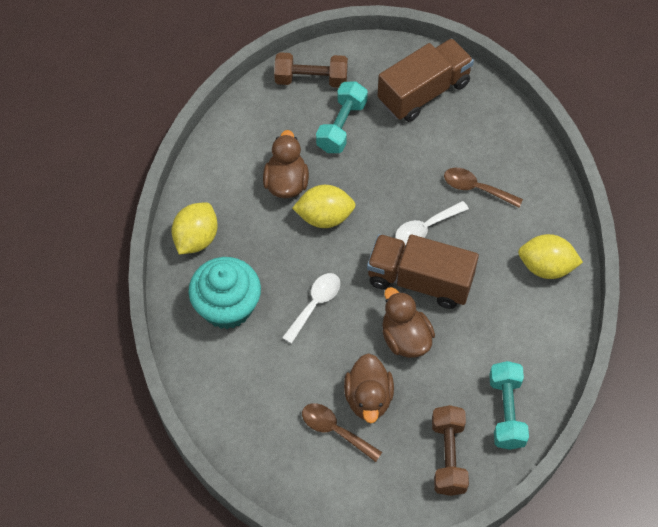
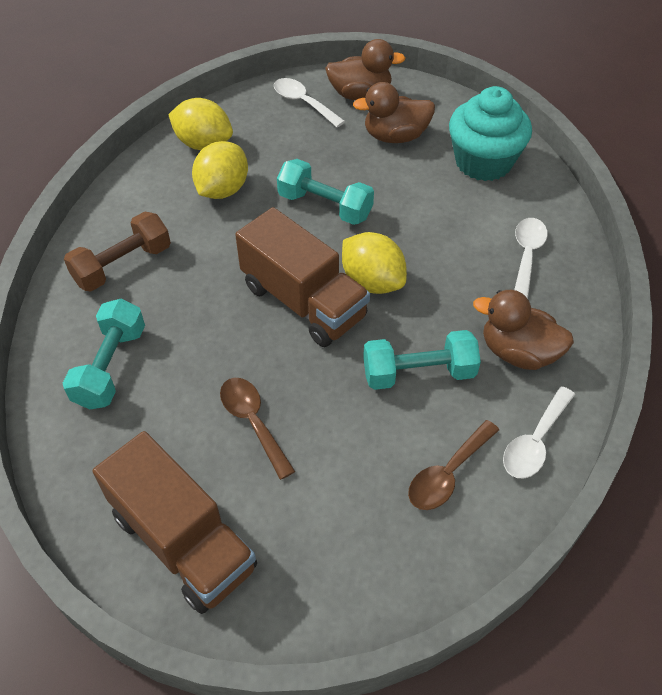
brown dumbbell: 2 -> 1
turquoise dumbbell: 2 -> 3
white spoon: 2 -> 3

